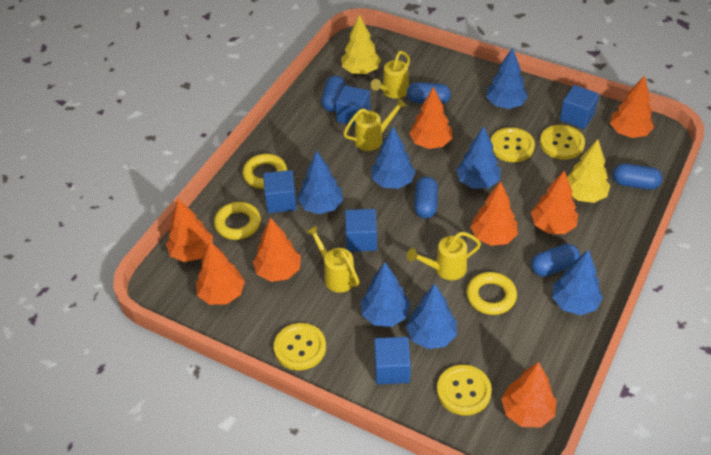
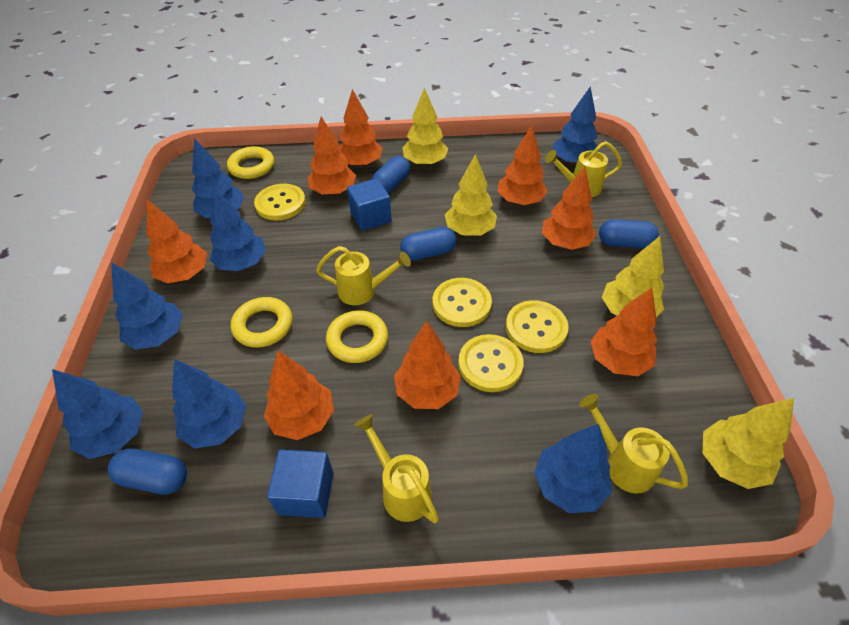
blue capsule: 5 -> 4
blue cube: 5 -> 2
yellow tree: 2 -> 4

